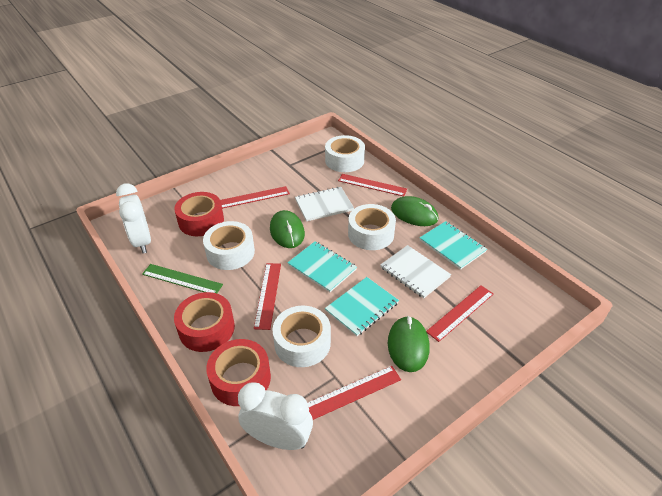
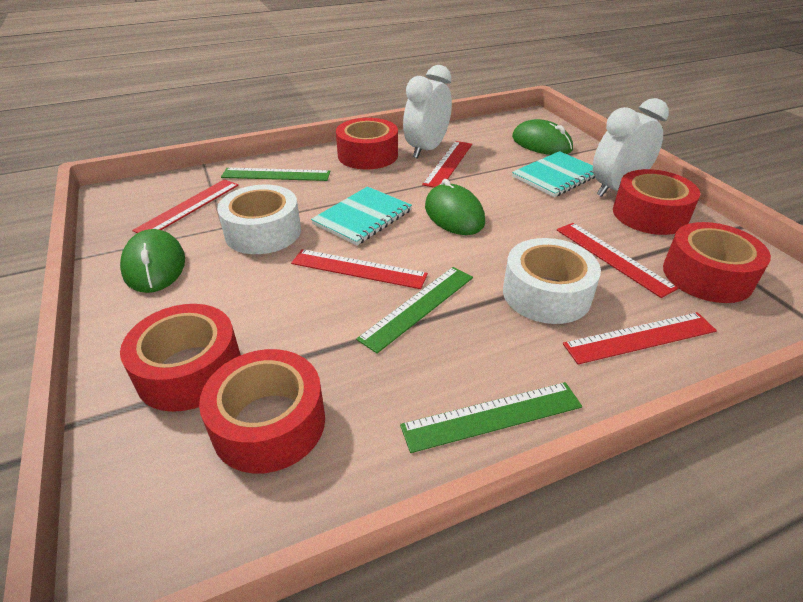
green ruler: 1 -> 3
red tape: 3 -> 5
turquoise notebook: 3 -> 2
white notebook: 2 -> 0
white tape: 4 -> 2

